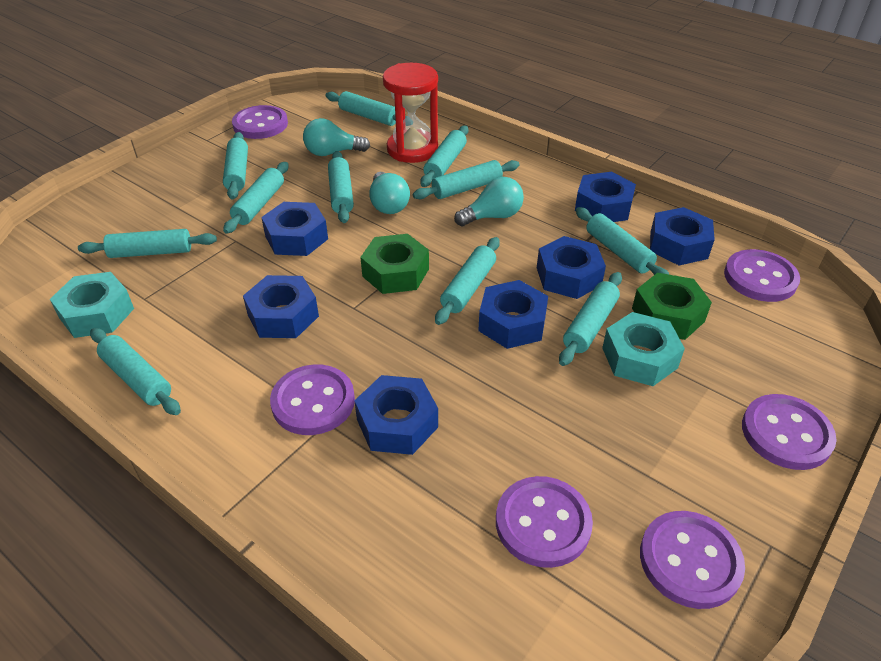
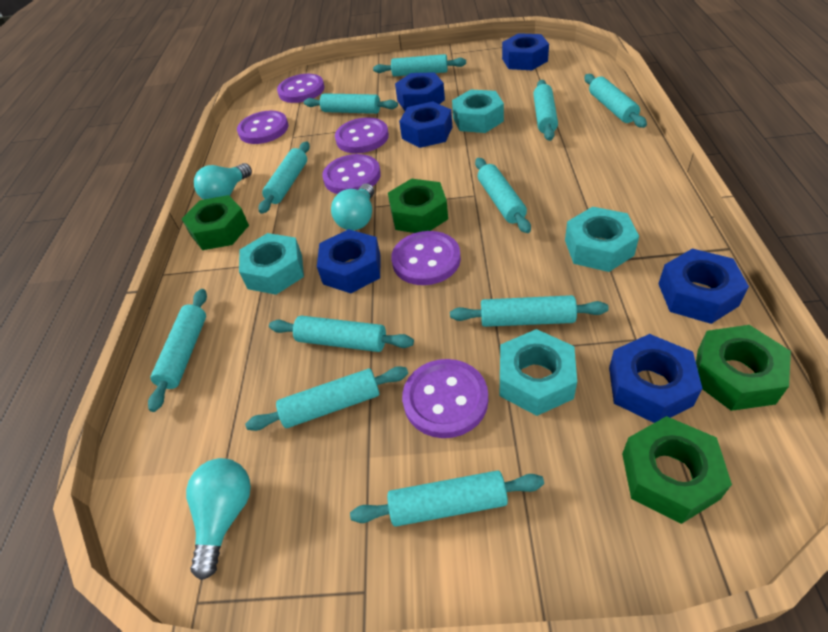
blue nut: 7 -> 6
green nut: 2 -> 4
red hourglass: 1 -> 0
turquoise nut: 2 -> 4

